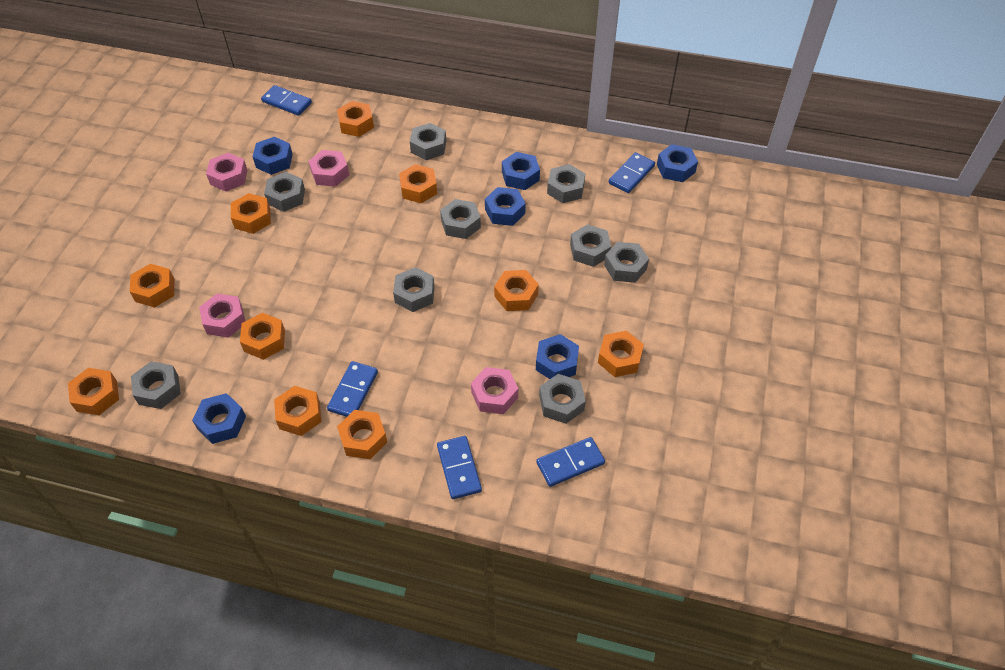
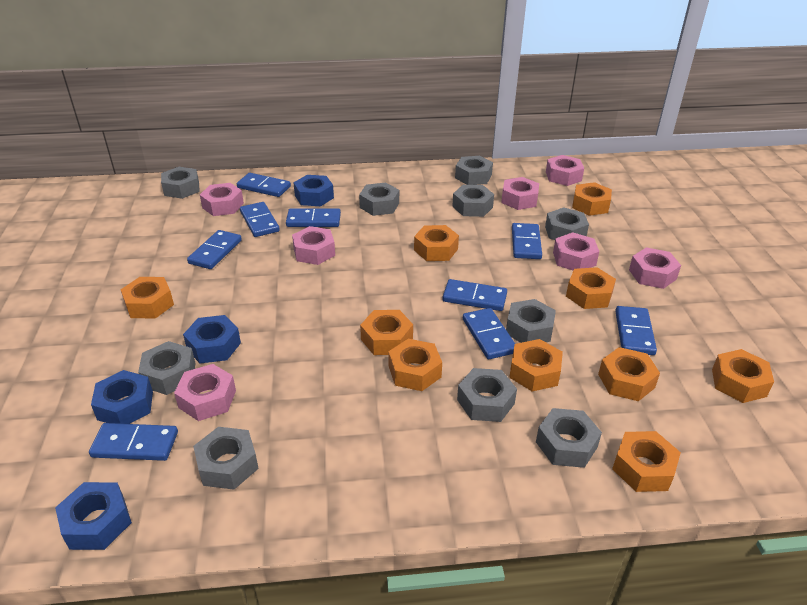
blue domino: 5 -> 9
blue nut: 6 -> 4
grey nut: 9 -> 10
pink nut: 4 -> 7

